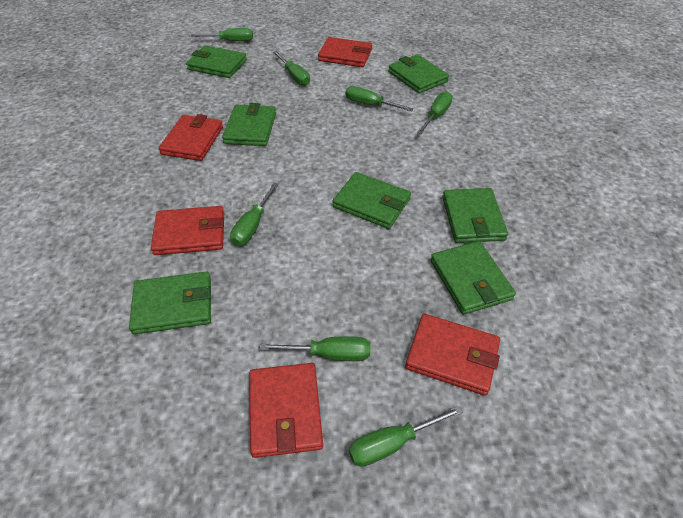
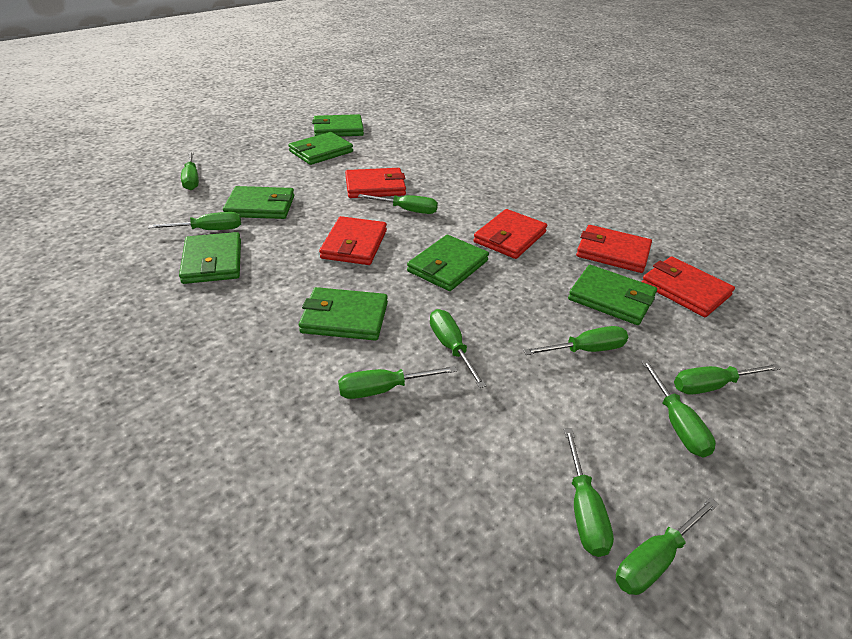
green screwdriver: 7 -> 10

